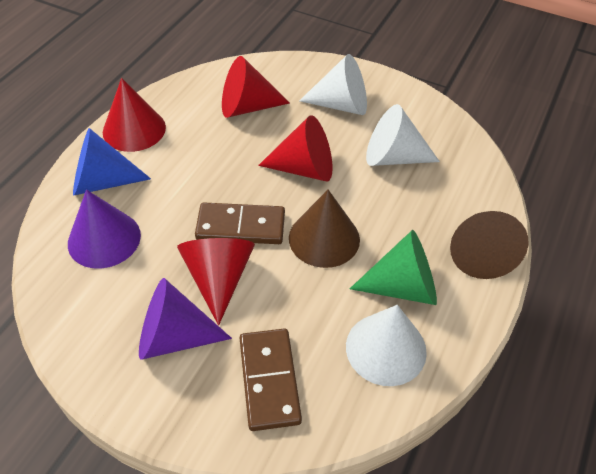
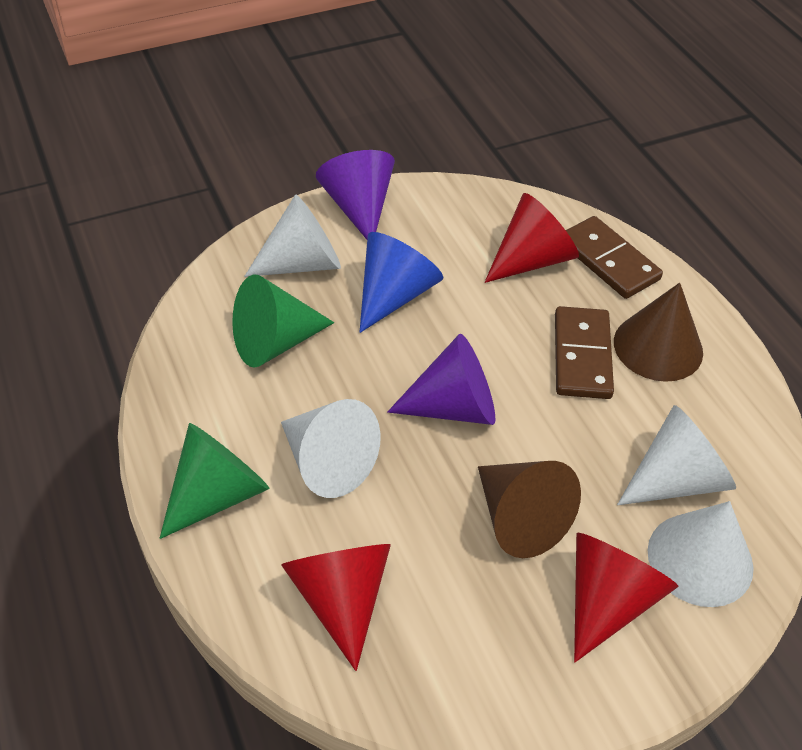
green cone: 1 -> 2
red cone: 4 -> 3
white cone: 3 -> 4

